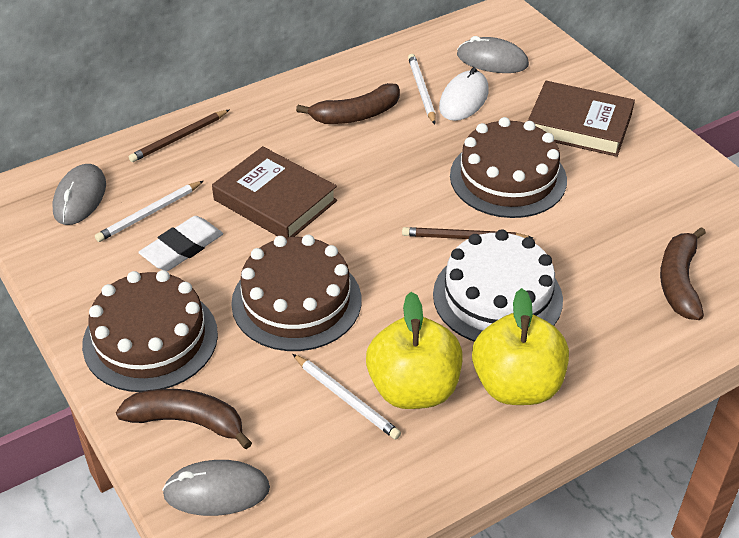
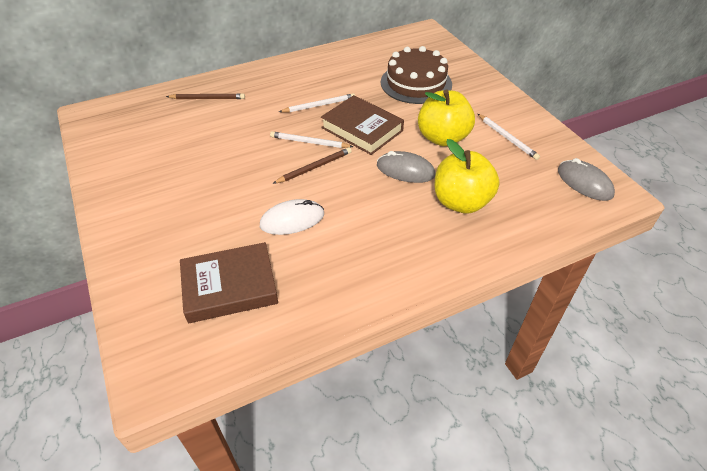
brown banana: 3 -> 0
brown cake: 3 -> 1
grey mouse: 3 -> 2
white cake: 1 -> 0
white eraser: 1 -> 0

